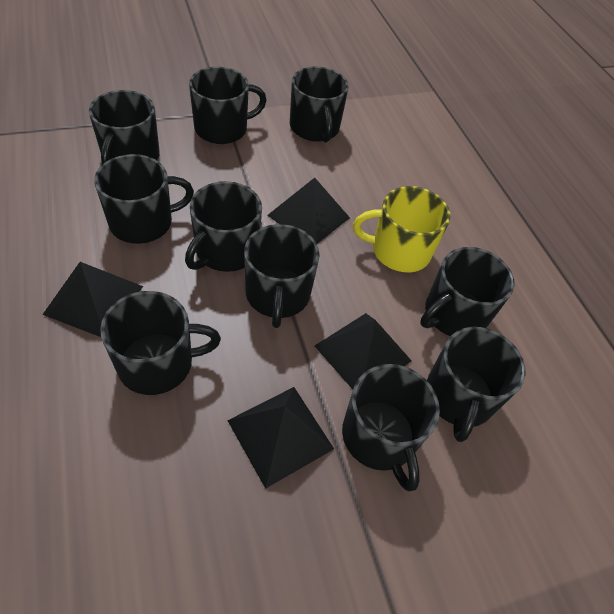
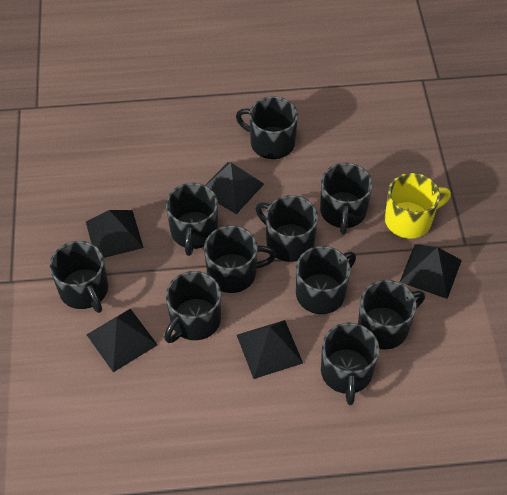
black pyramid: 4 -> 5

